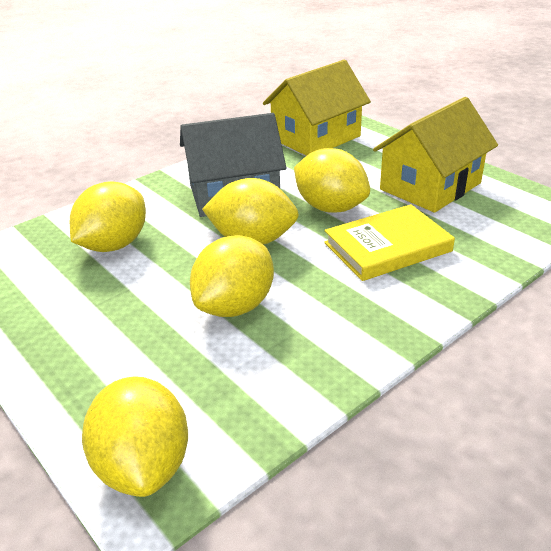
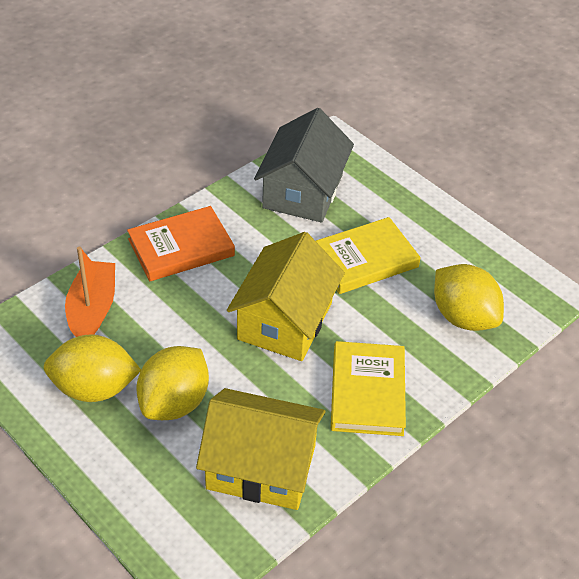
orange boat: 0 -> 1
orange book: 0 -> 1
yellow book: 1 -> 2
yellow lemon: 5 -> 3

